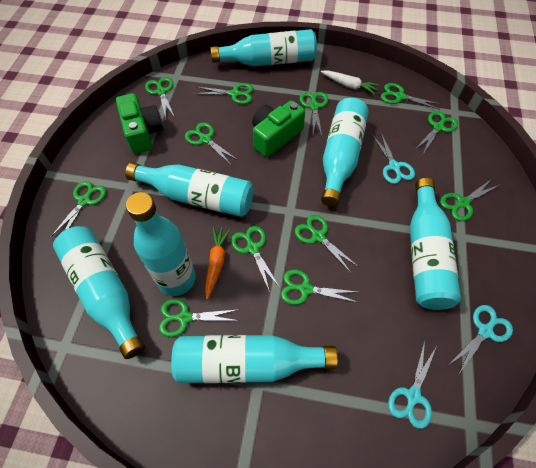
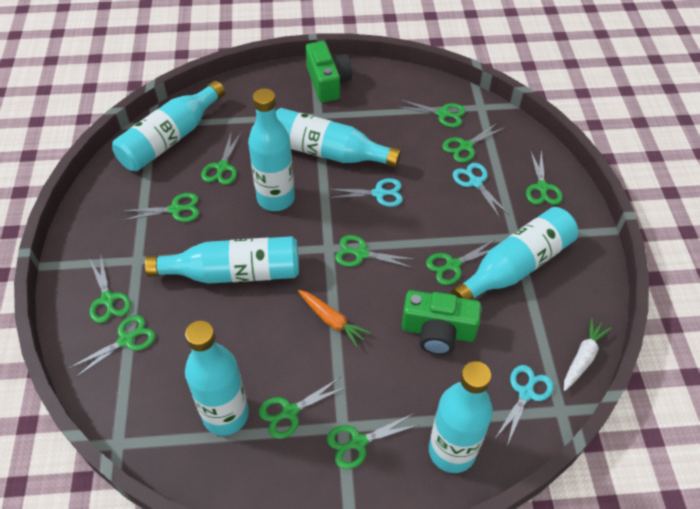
green scissors: 12 -> 11

